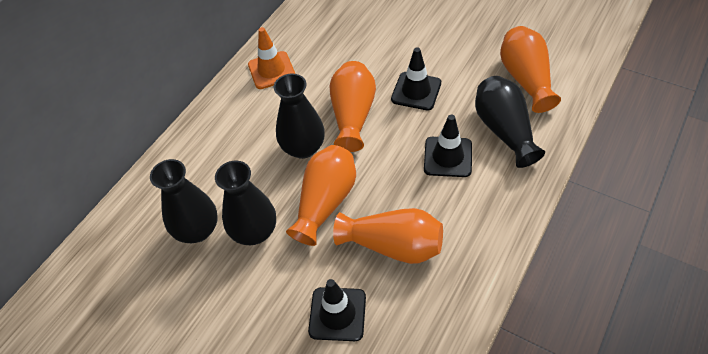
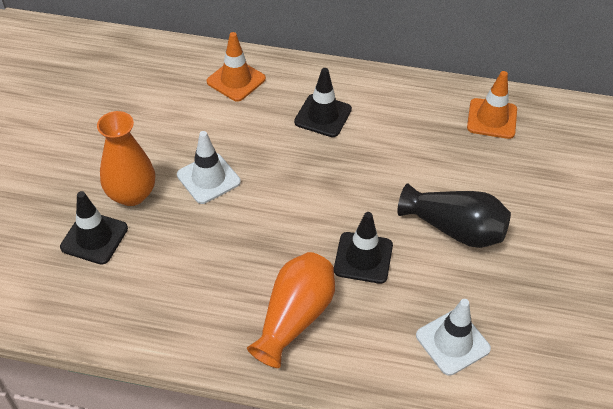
black vase: 4 -> 1
orange traffic cone: 1 -> 2
orange vase: 4 -> 2
white traffic cone: 0 -> 2

